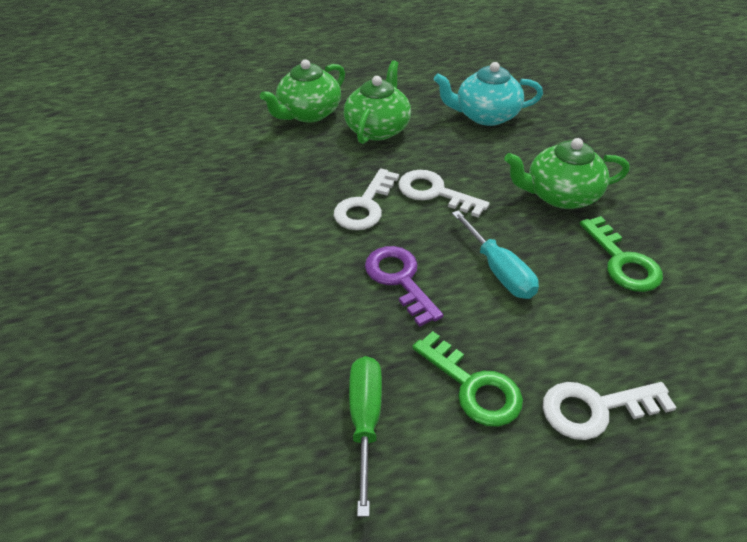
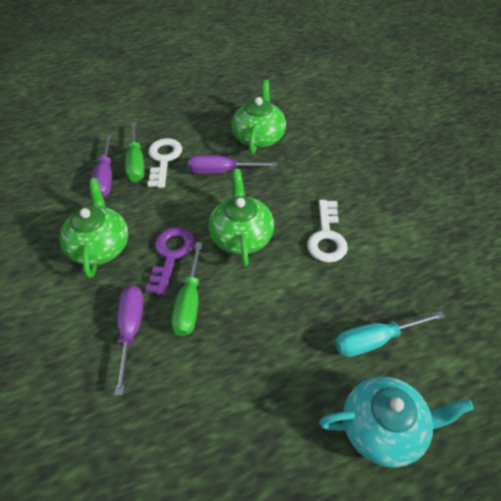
green key: 2 -> 0
green screwdriver: 1 -> 2
purple screwdriver: 0 -> 3
white key: 3 -> 2

